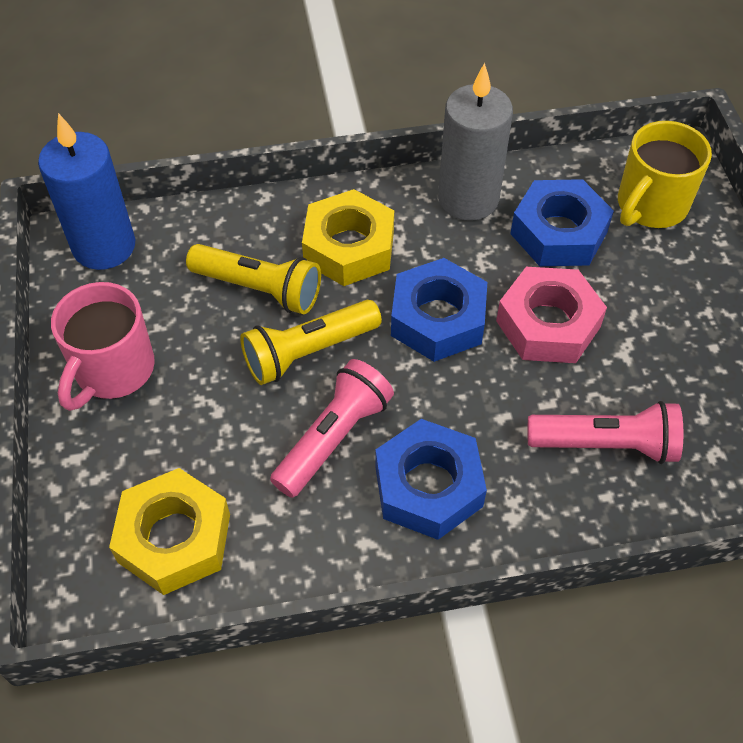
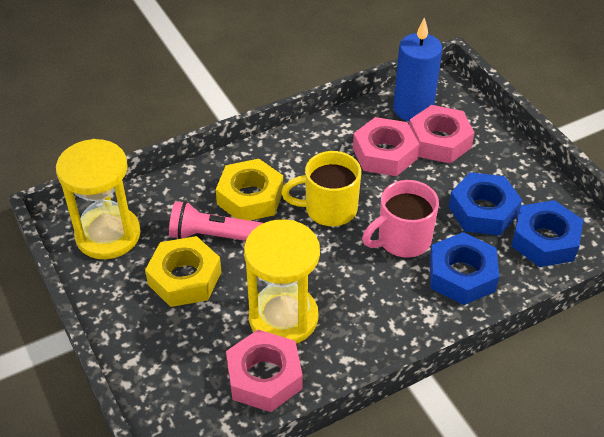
grey candle: 1 -> 0
pink flashlight: 2 -> 1
pink nut: 1 -> 3
yellow flashlight: 2 -> 0
yellow hourglass: 0 -> 2

